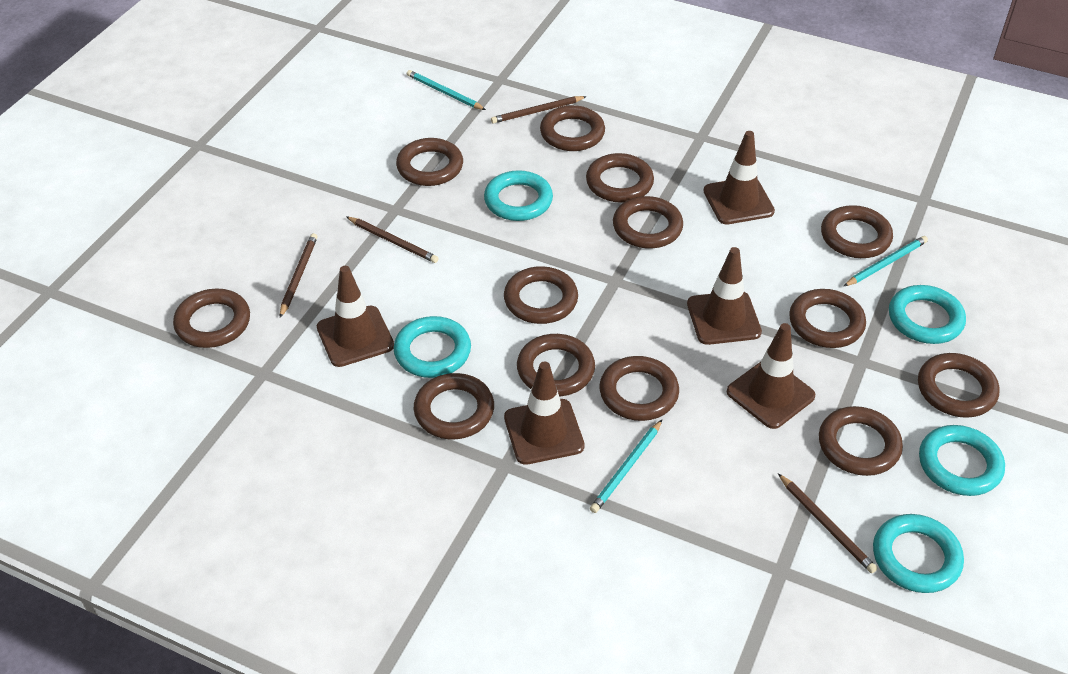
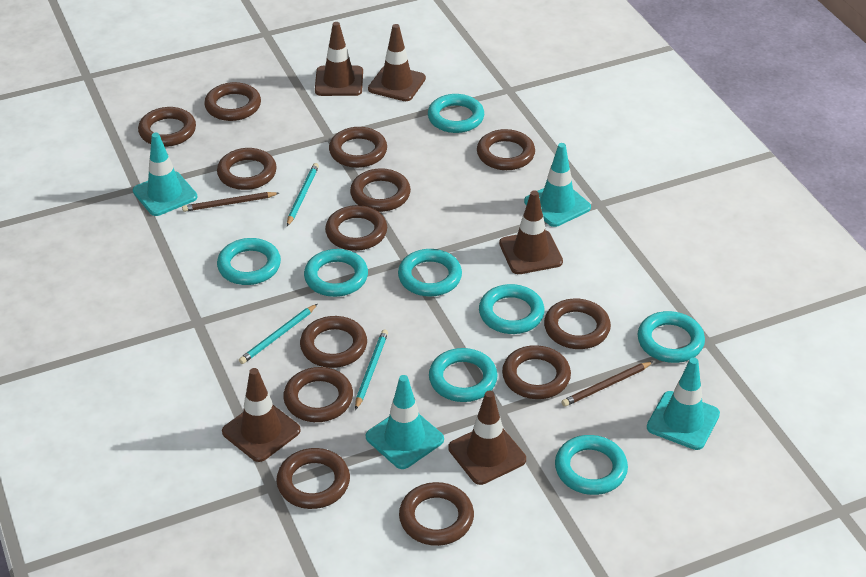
brown pencil: 4 -> 2
turquoise ring: 5 -> 8
turquoise traffic cone: 0 -> 4

